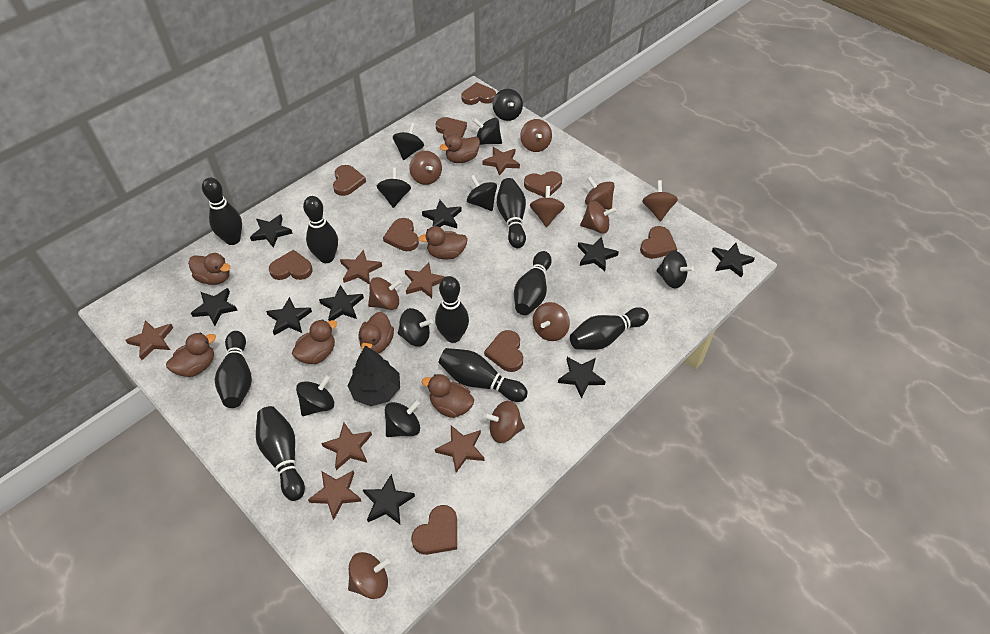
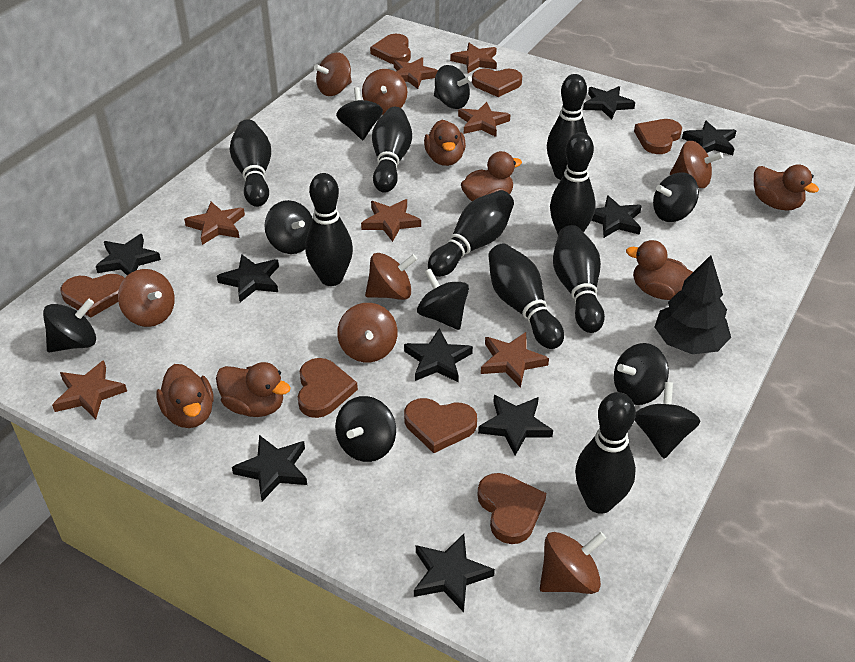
brown duck: 7 -> 6
brown heart: 9 -> 7
brown spinning top: 10 -> 7

